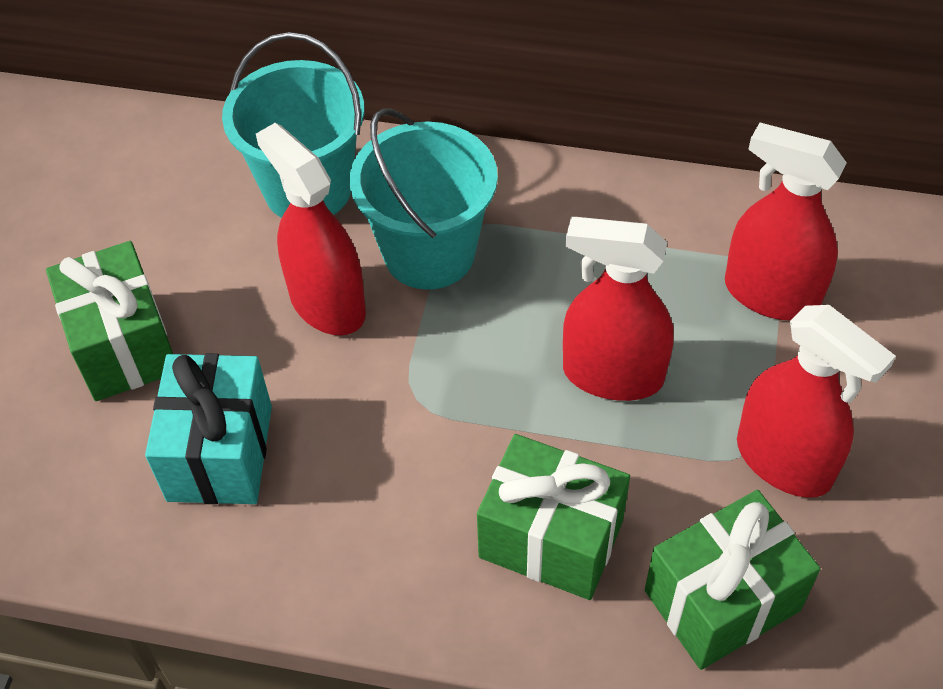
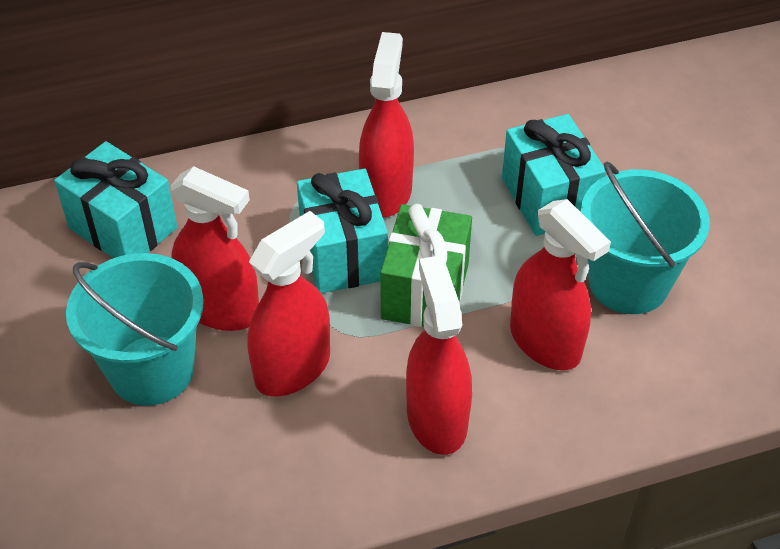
green gift: 3 -> 1
red spray bottle: 4 -> 5
turquoise gift: 1 -> 3

